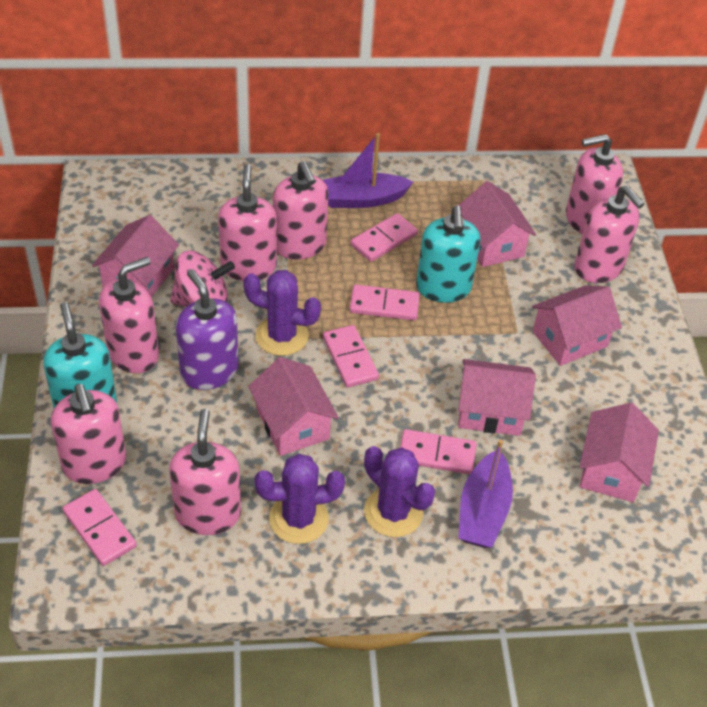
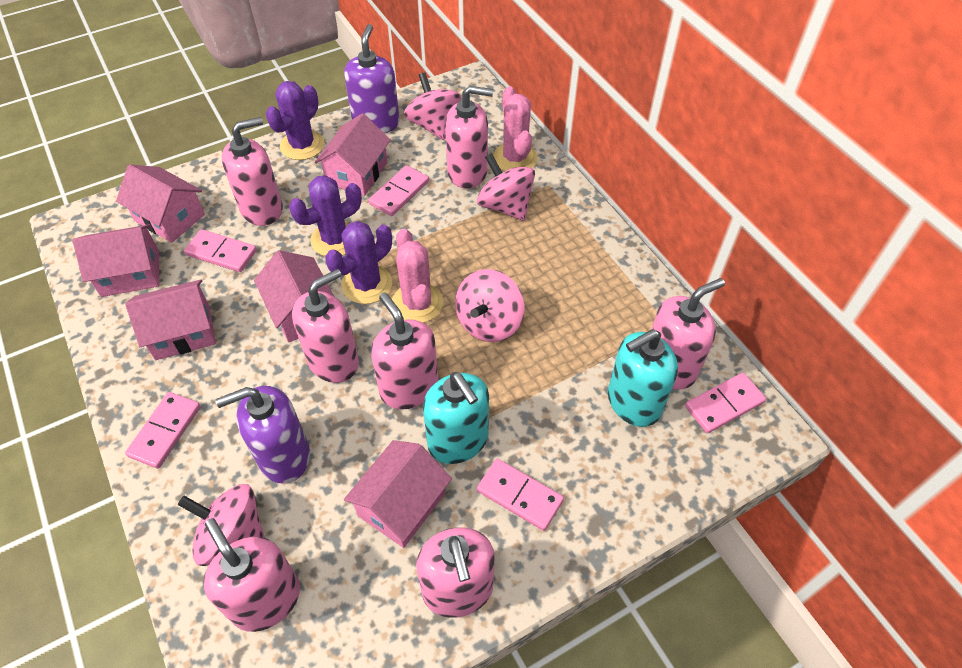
pink cactus: 0 -> 2
pink spinning top: 1 -> 4
purple boat: 2 -> 0
purple soap dispenser: 1 -> 2

